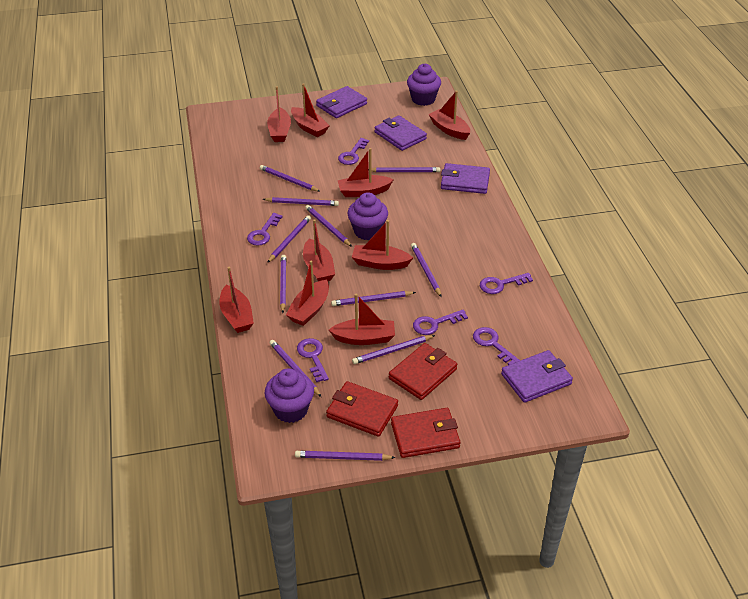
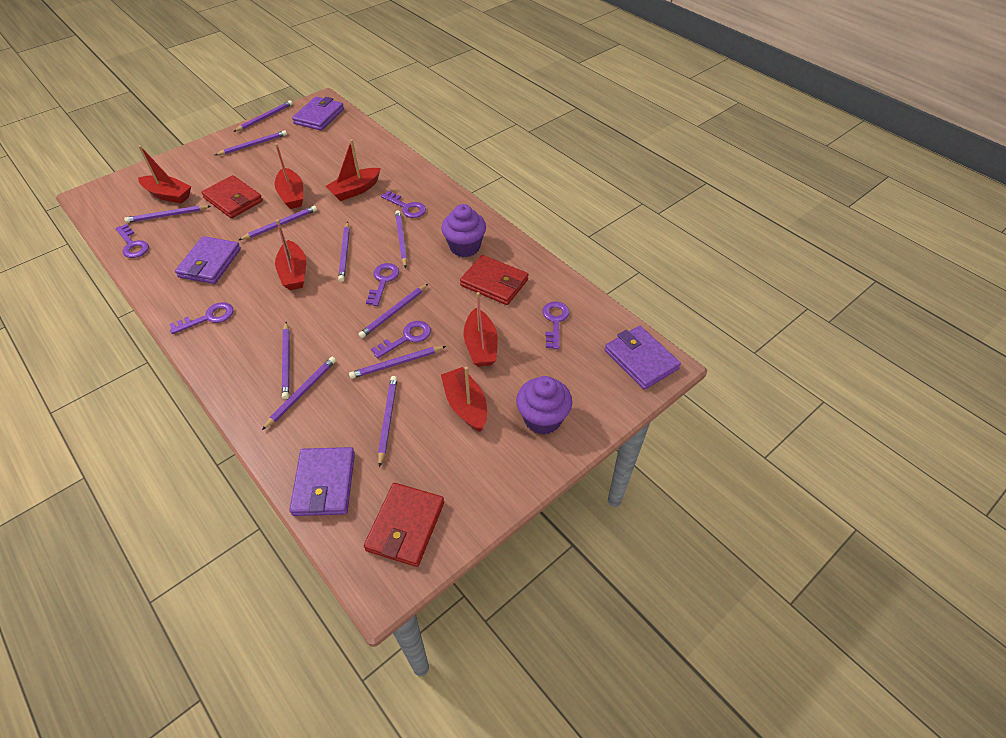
purple cupcake: 3 -> 2
red boat: 9 -> 6

